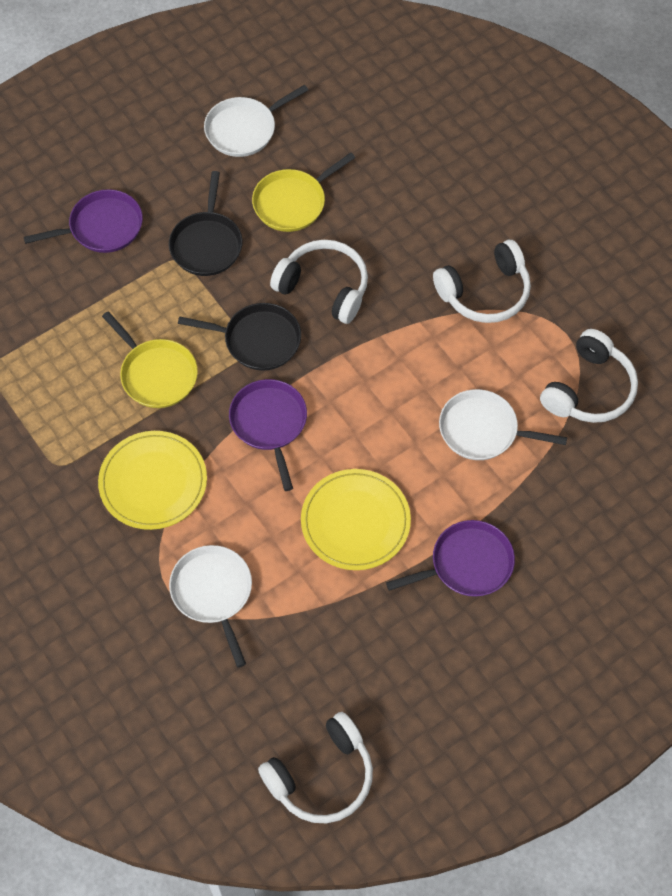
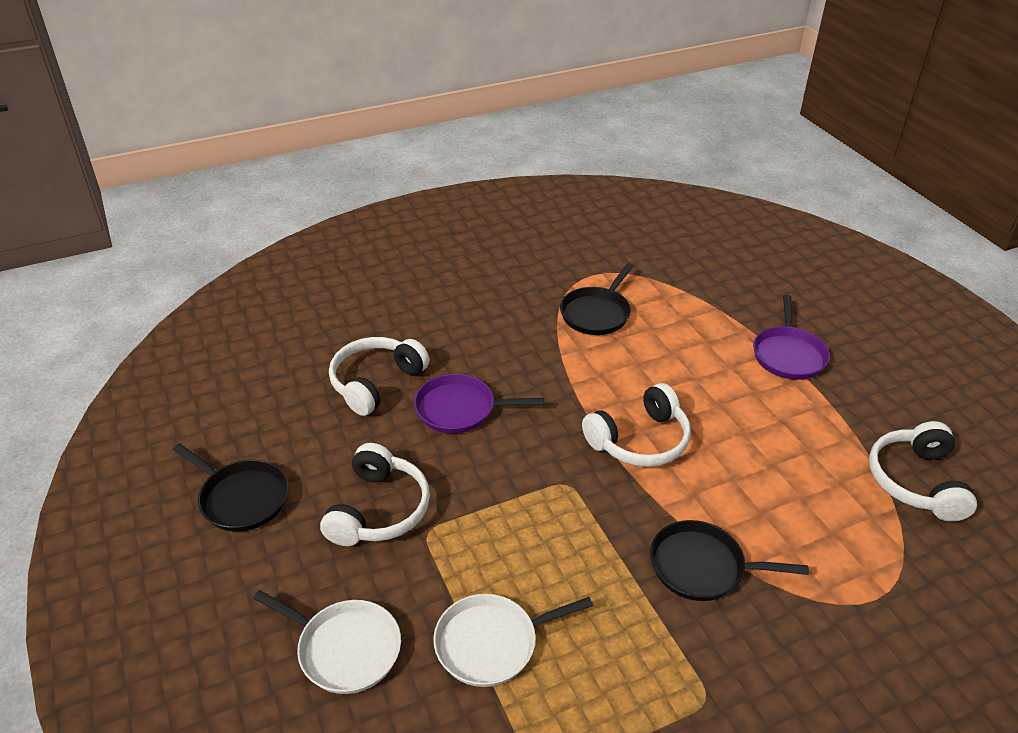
black pan: 2 -> 3
purple pan: 3 -> 2
white pan: 3 -> 2
yellow pan: 2 -> 0
yellow plate: 2 -> 0

